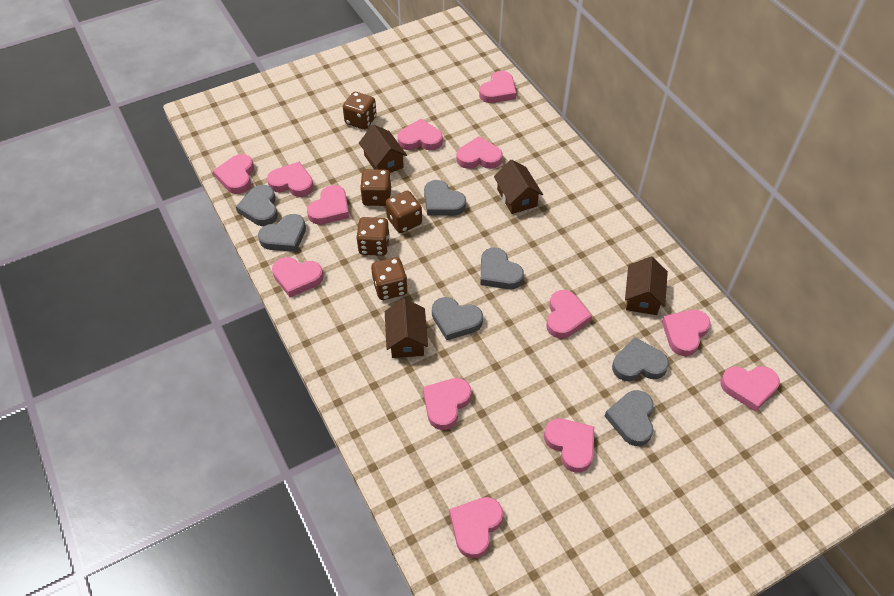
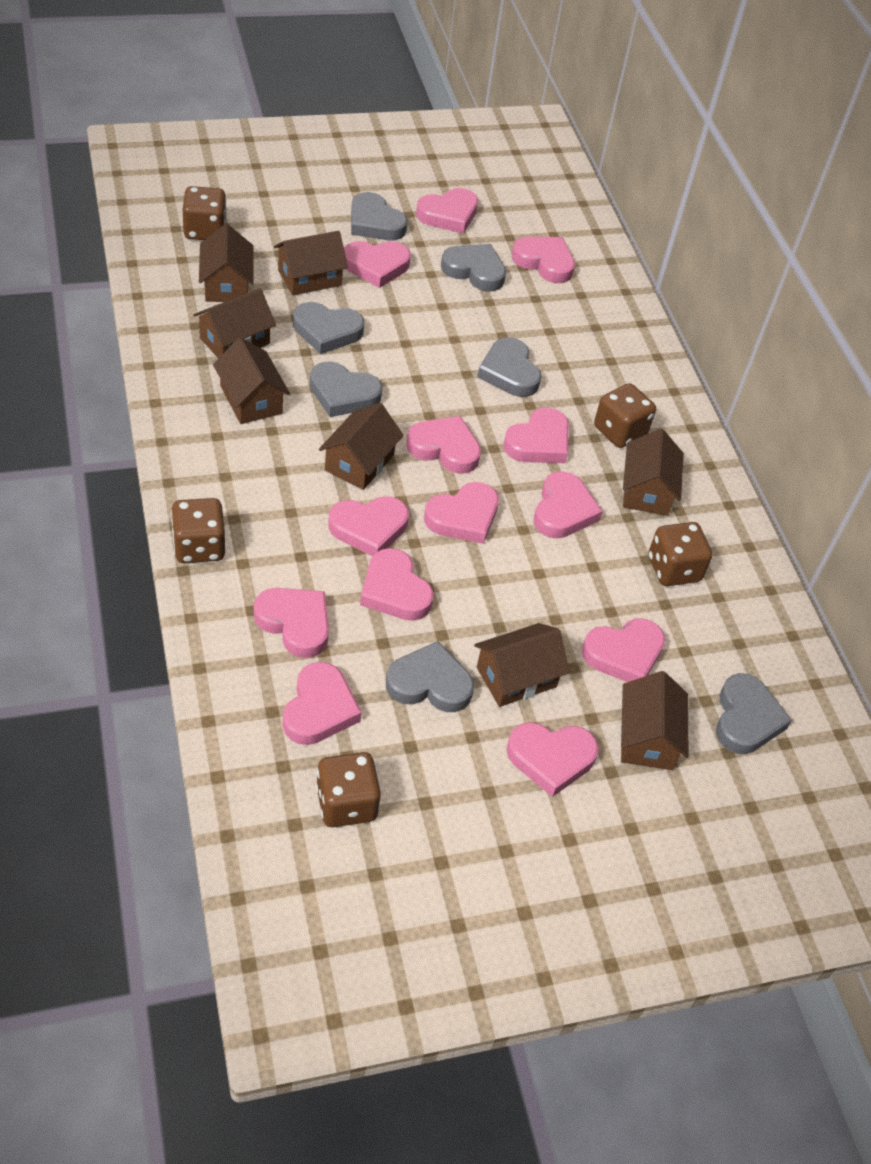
brown house: 4 -> 8

